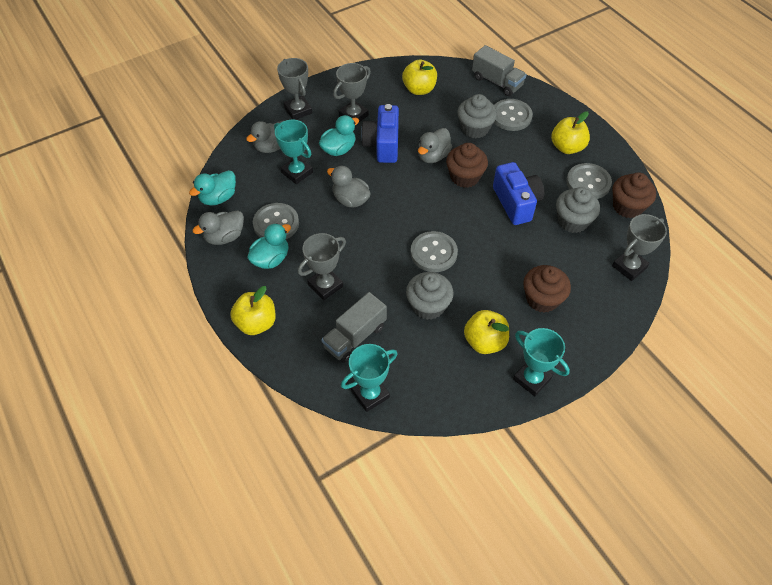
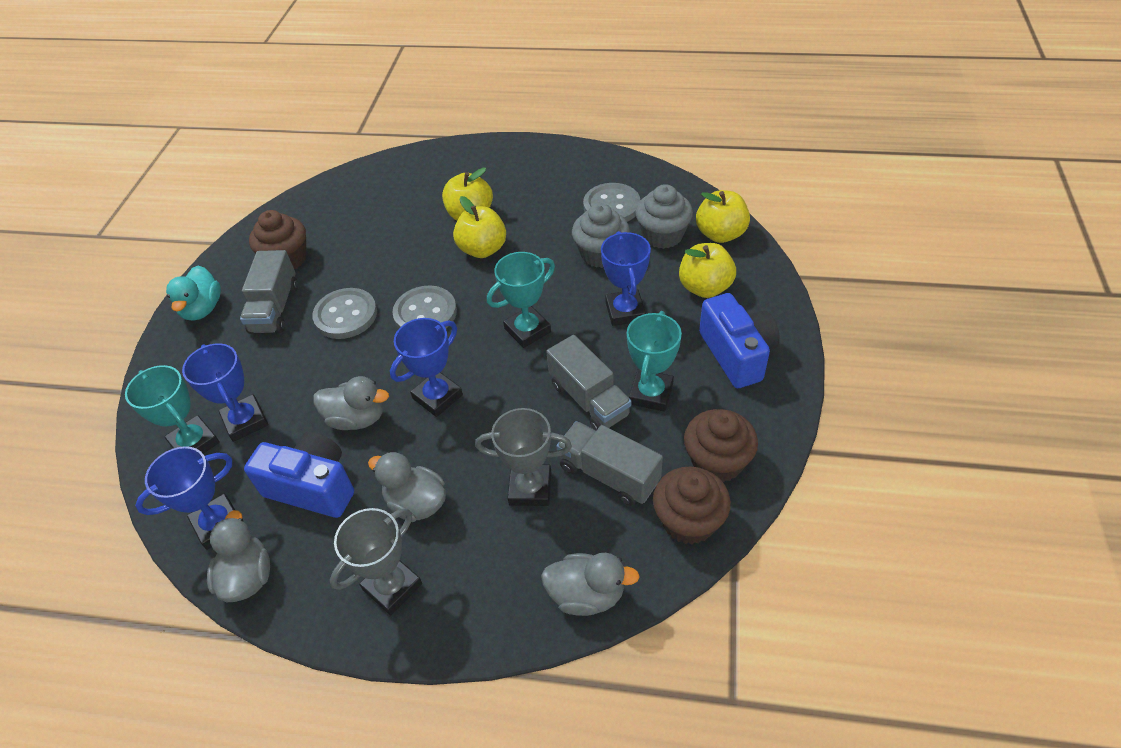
blue trophy: 0 -> 4
grey button: 4 -> 3
grey cupcake: 3 -> 2
grey trophy: 4 -> 2
grey truck: 2 -> 3
turquoise duck: 3 -> 1

